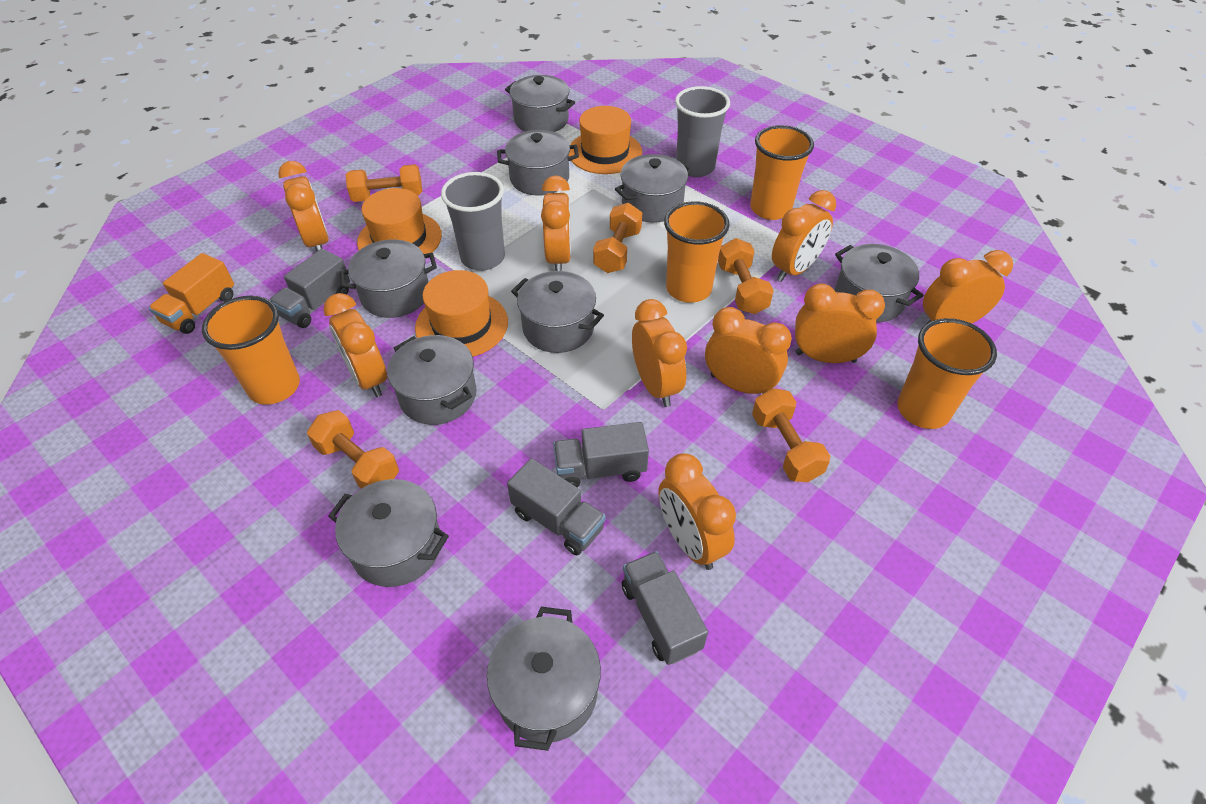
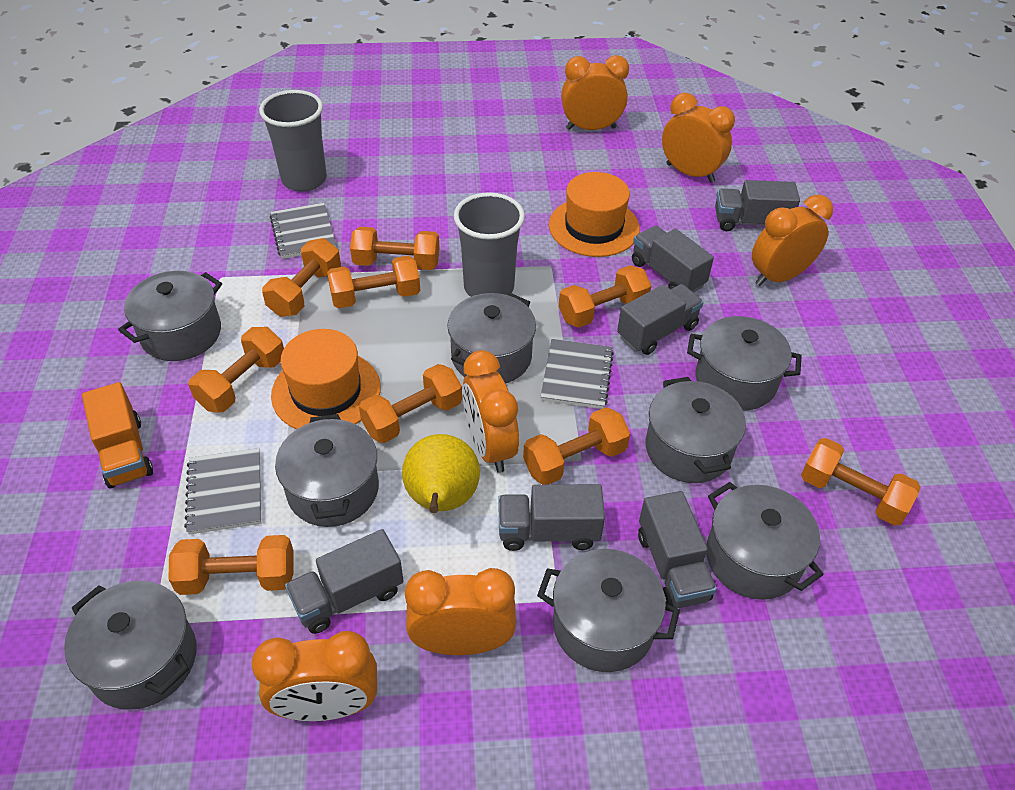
grey notebook: 0 -> 3
grey pot: 9 -> 8
grey truck: 4 -> 6
orange clock: 9 -> 6
orange cup: 4 -> 0
orange dumbbell: 5 -> 9
orange hat: 3 -> 2
yellow pear: 0 -> 1

